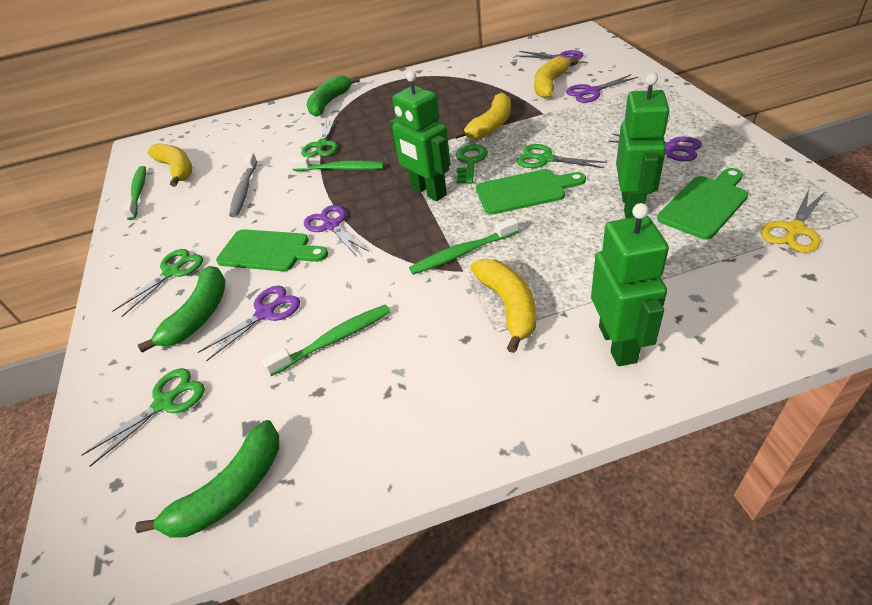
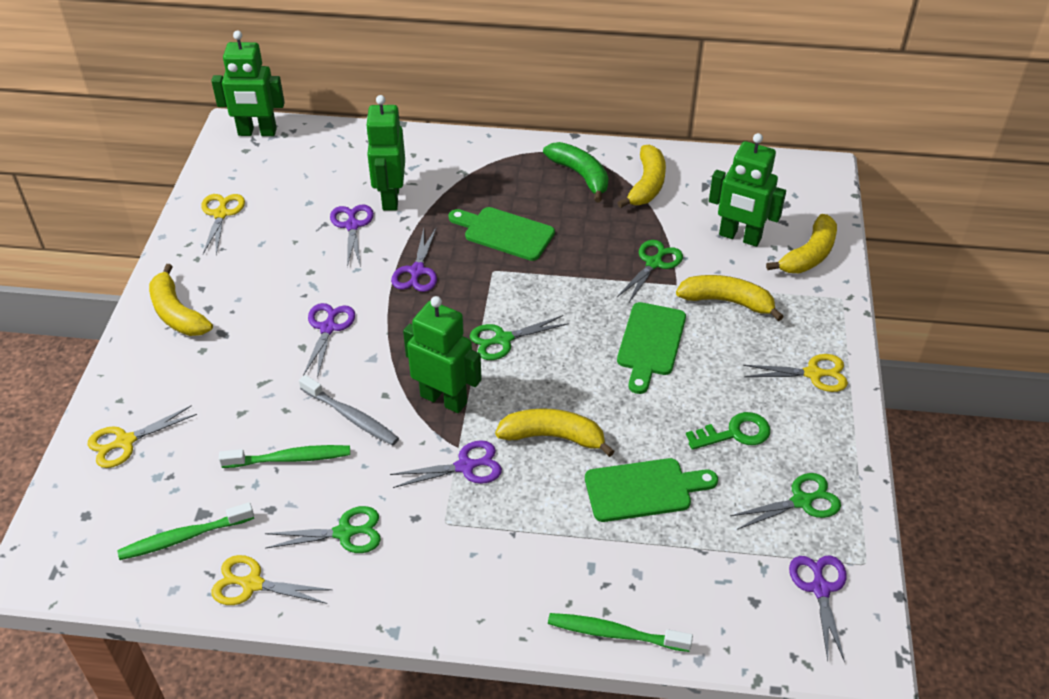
green banana: 3 -> 1
green robot: 3 -> 4
green toothbrush: 4 -> 3
yellow banana: 4 -> 5
yellow scissors: 1 -> 4

